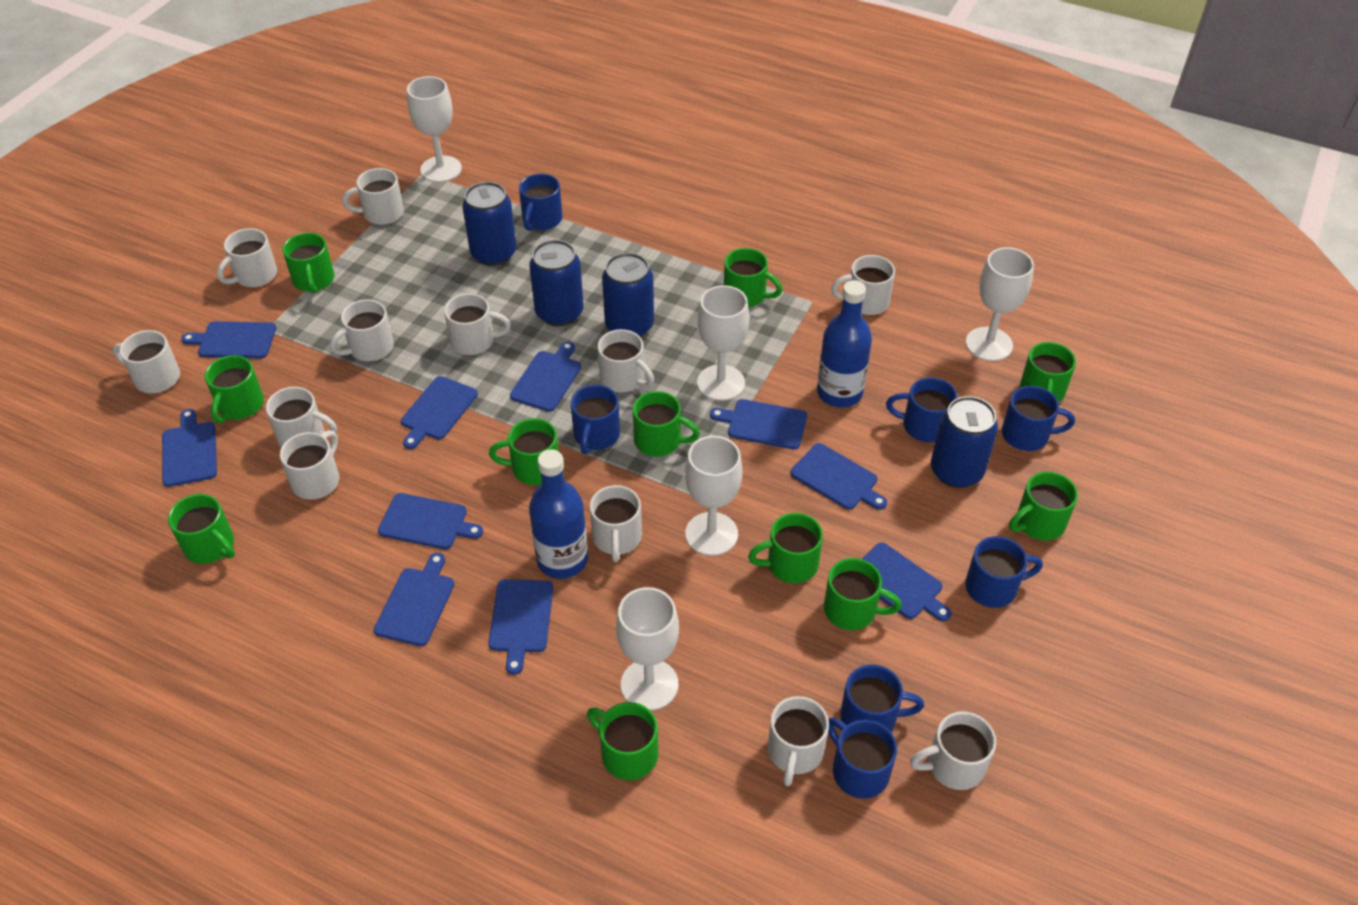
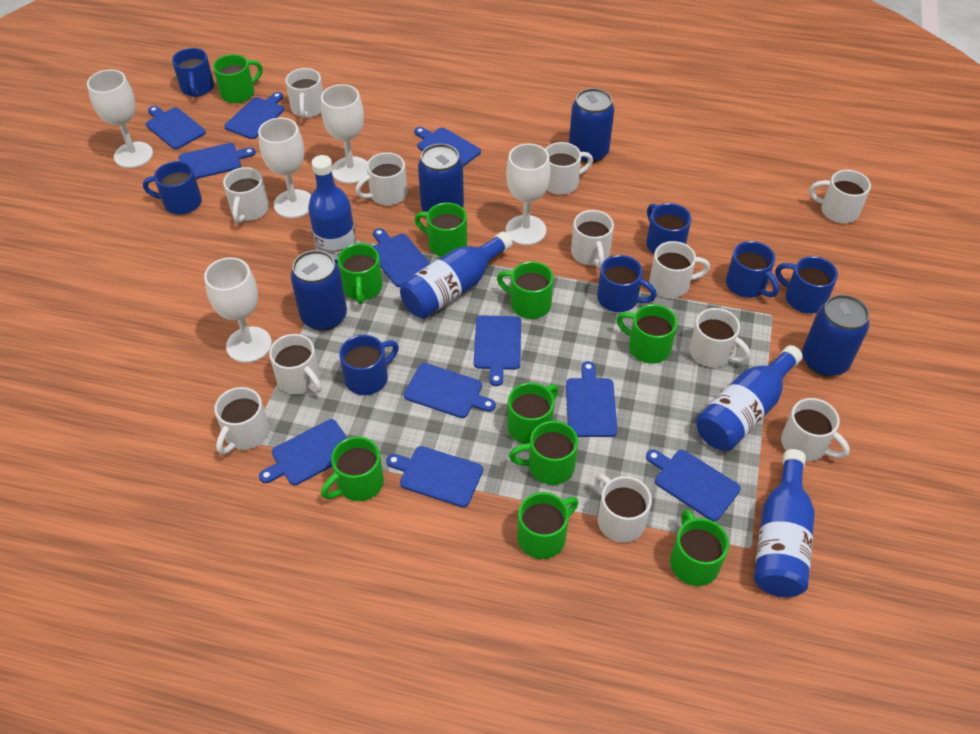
blue bottle: 2 -> 4
blue cutting board: 10 -> 11
green mug: 11 -> 10

